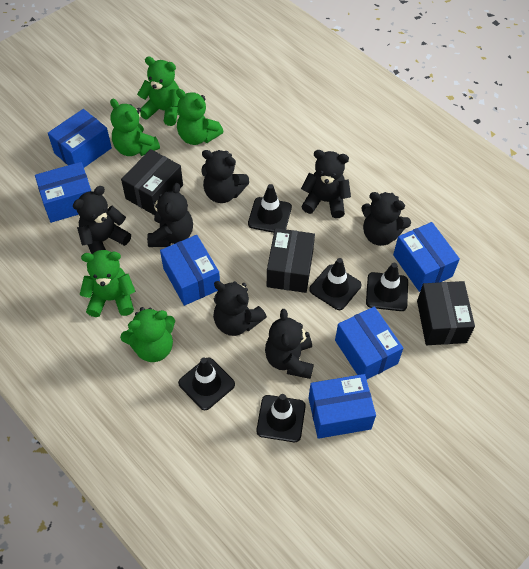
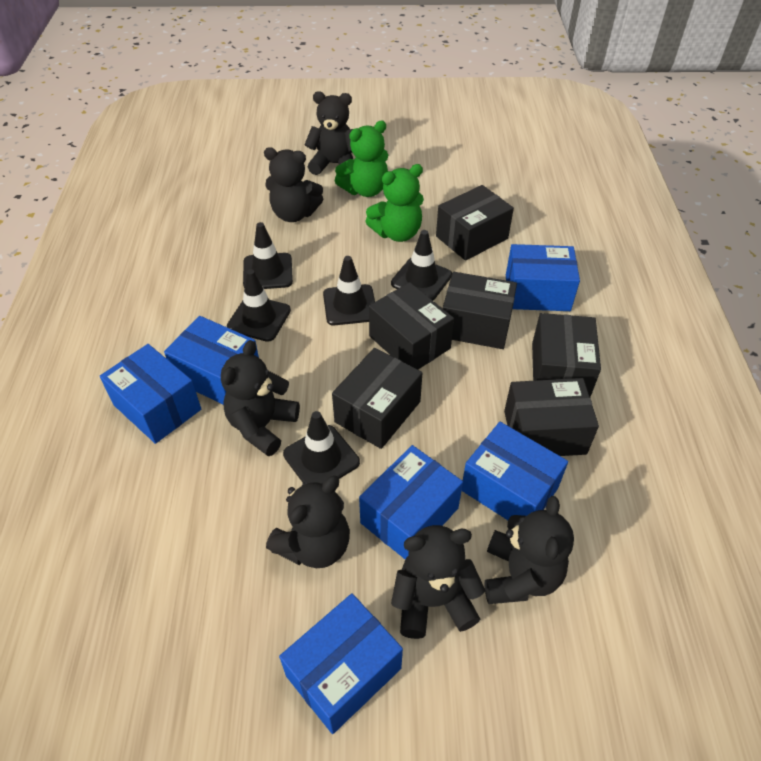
black box: 3 -> 6
black teddy bear: 7 -> 6
green teddy bear: 5 -> 2

